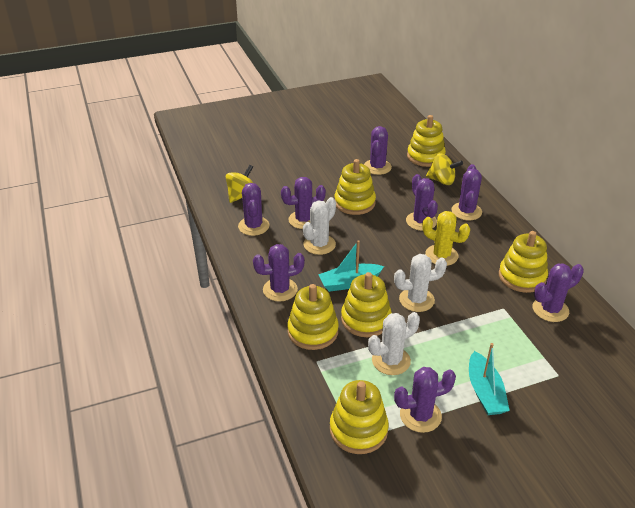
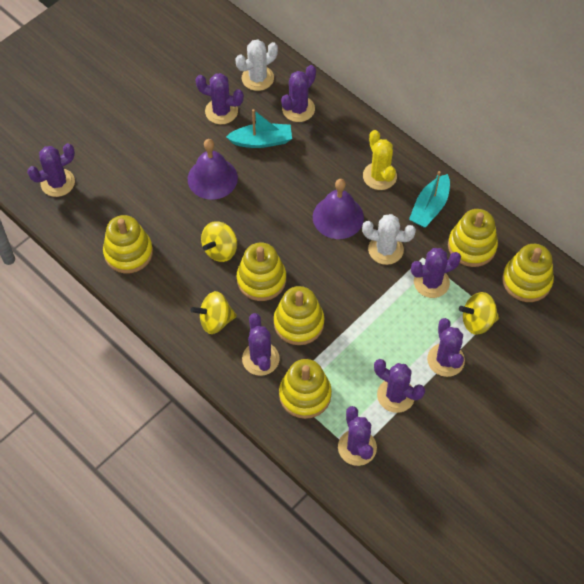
purple bell: 0 -> 2
white cactus: 3 -> 2
yellow spinning top: 2 -> 3

